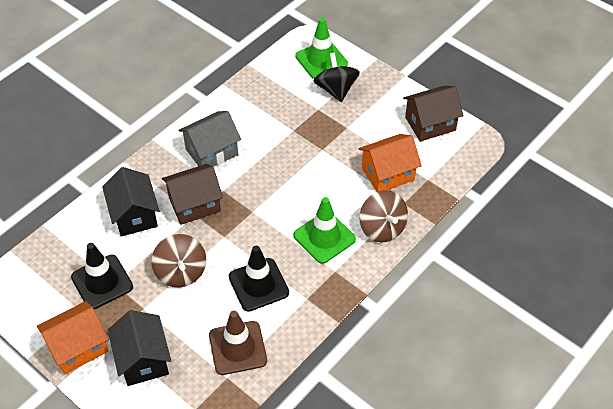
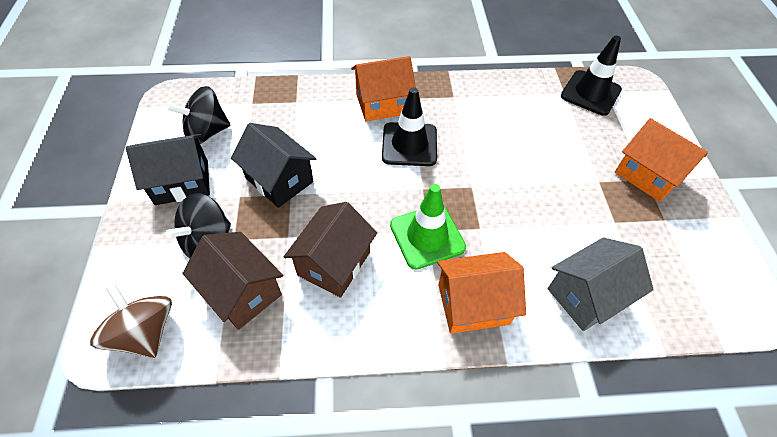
black spinning top: 1 -> 2
brown spinning top: 2 -> 1
brown traffic cone: 1 -> 0
green traffic cone: 2 -> 1
orange house: 2 -> 3

